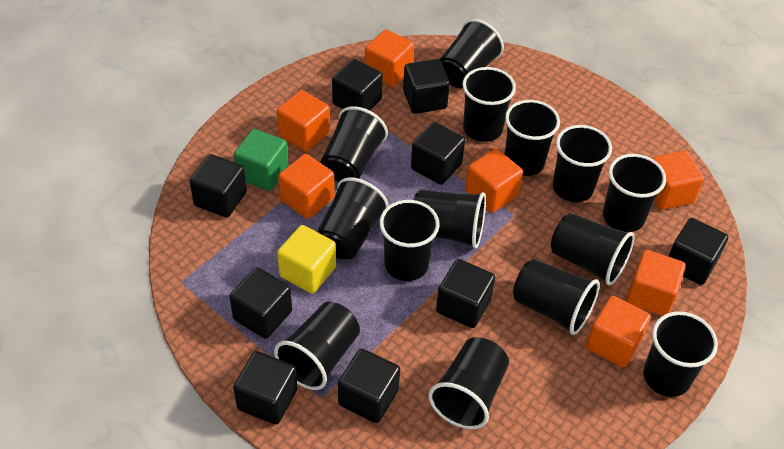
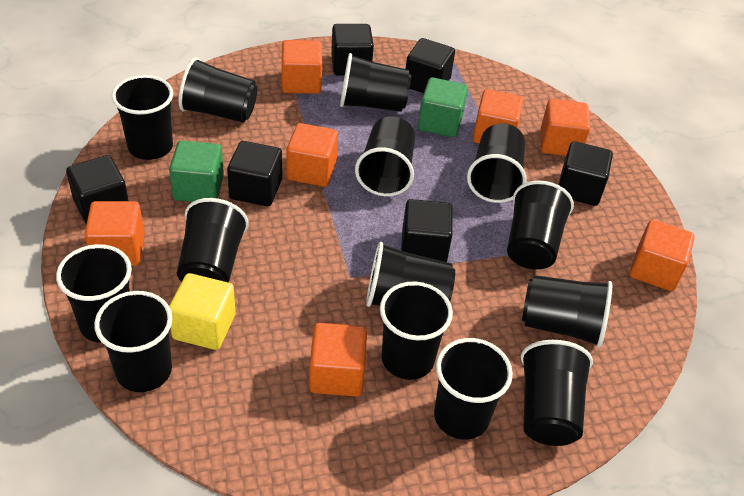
black cube: 9 -> 6
green cube: 1 -> 2

